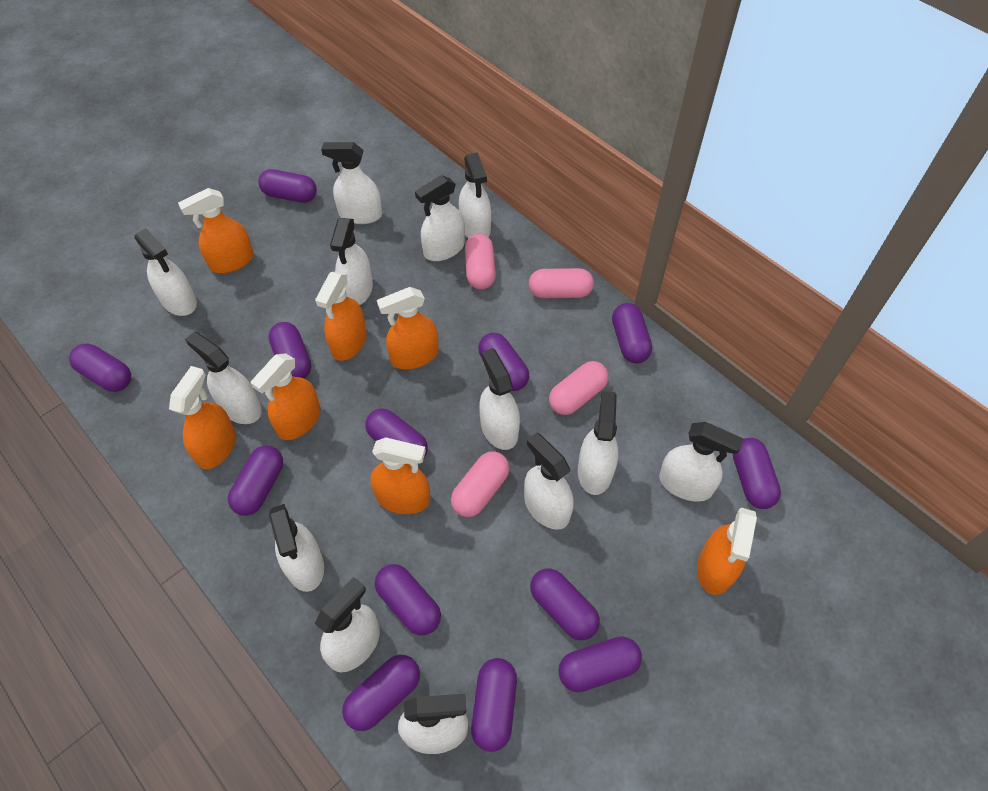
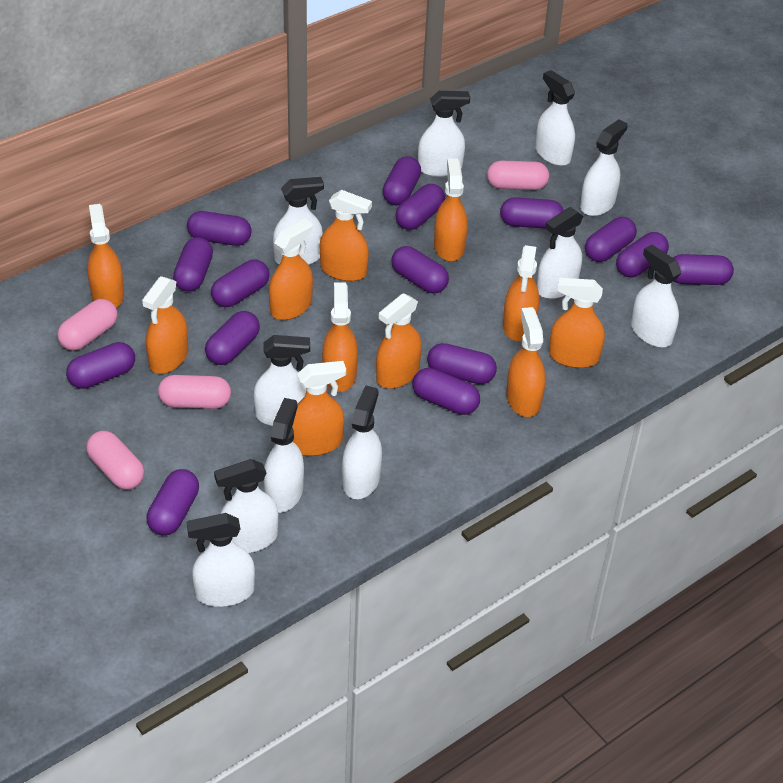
orange spray bottle: 7 -> 11
purple capsule: 13 -> 15
white spray bottle: 13 -> 11

